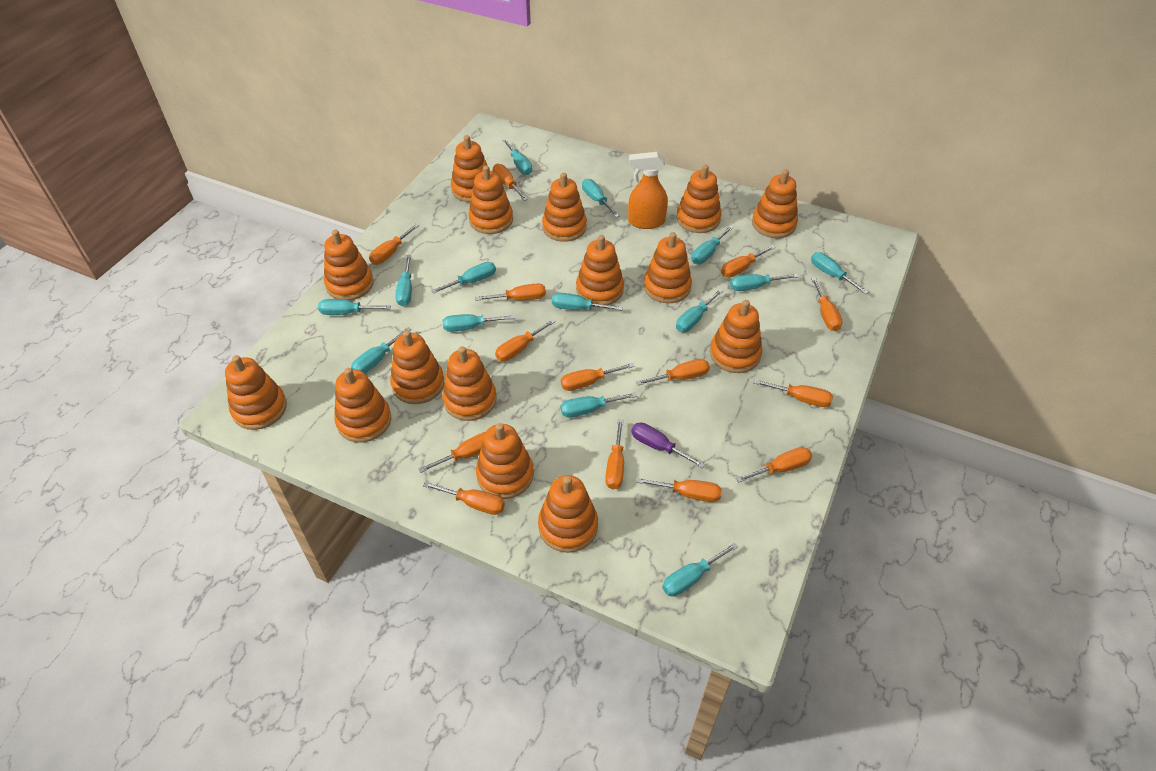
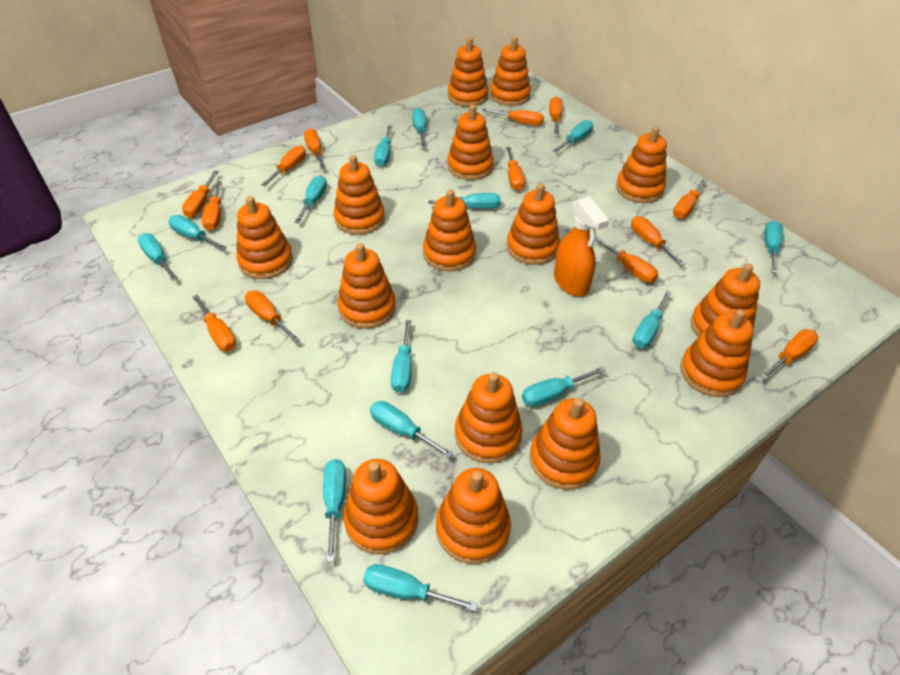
orange screwdriver: 14 -> 13
purple screwdriver: 1 -> 0

